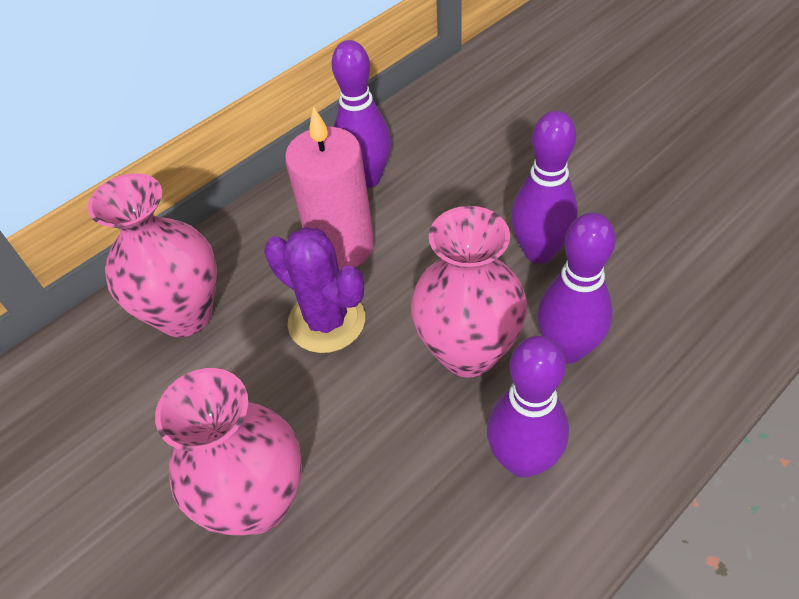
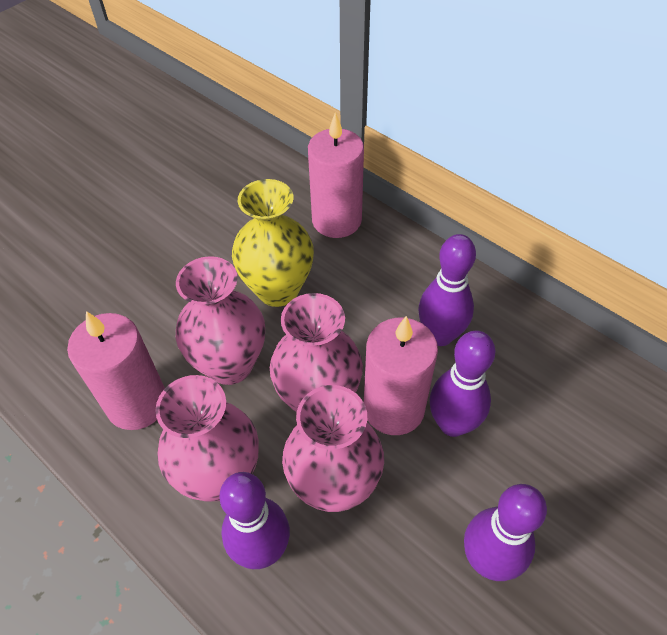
pink candle: 1 -> 3
pink vase: 3 -> 4
purple cactus: 1 -> 0
yellow vase: 0 -> 1

